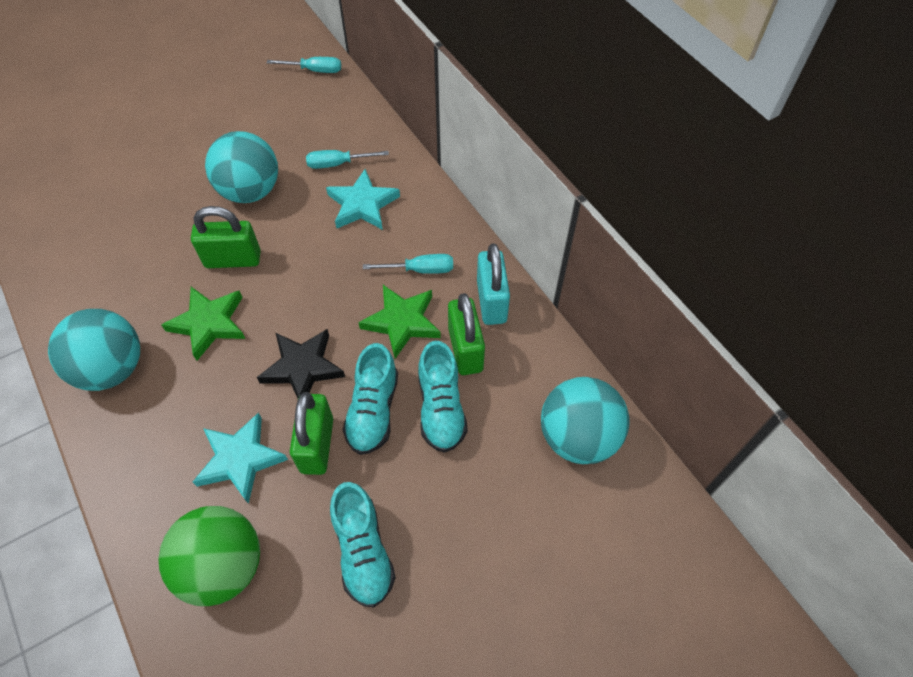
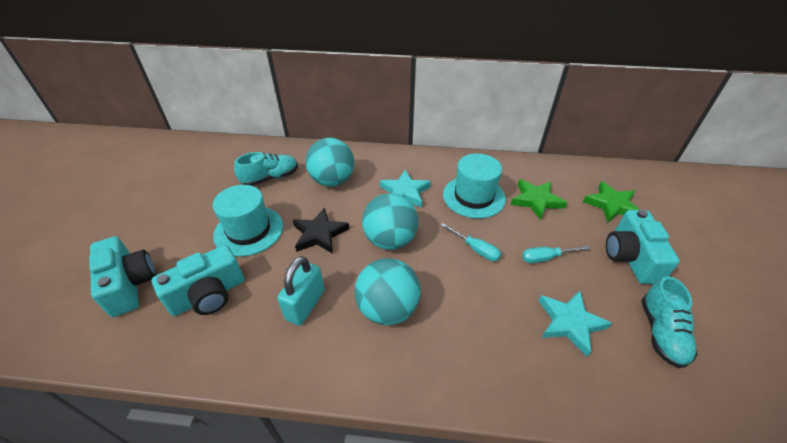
green ball: 1 -> 0
green padlock: 3 -> 0
turquoise camera: 0 -> 3
turquoise hat: 0 -> 2
turquoise screwdriver: 3 -> 2
turquoise shoe: 3 -> 2

